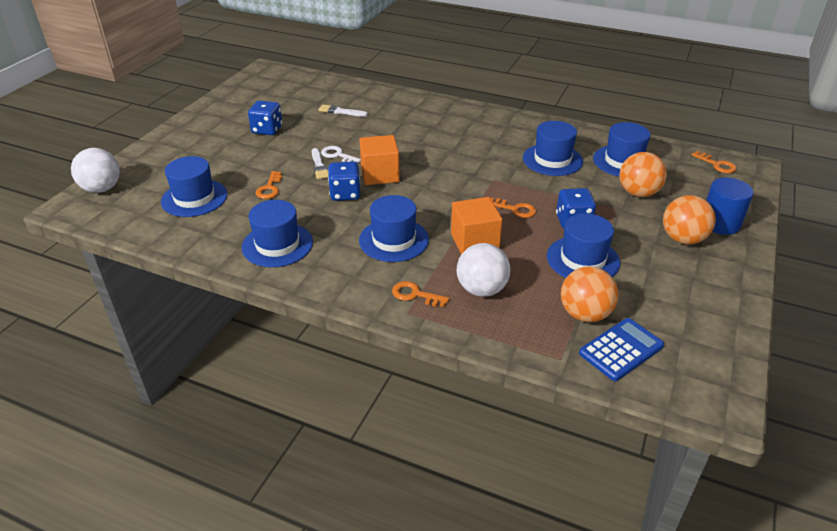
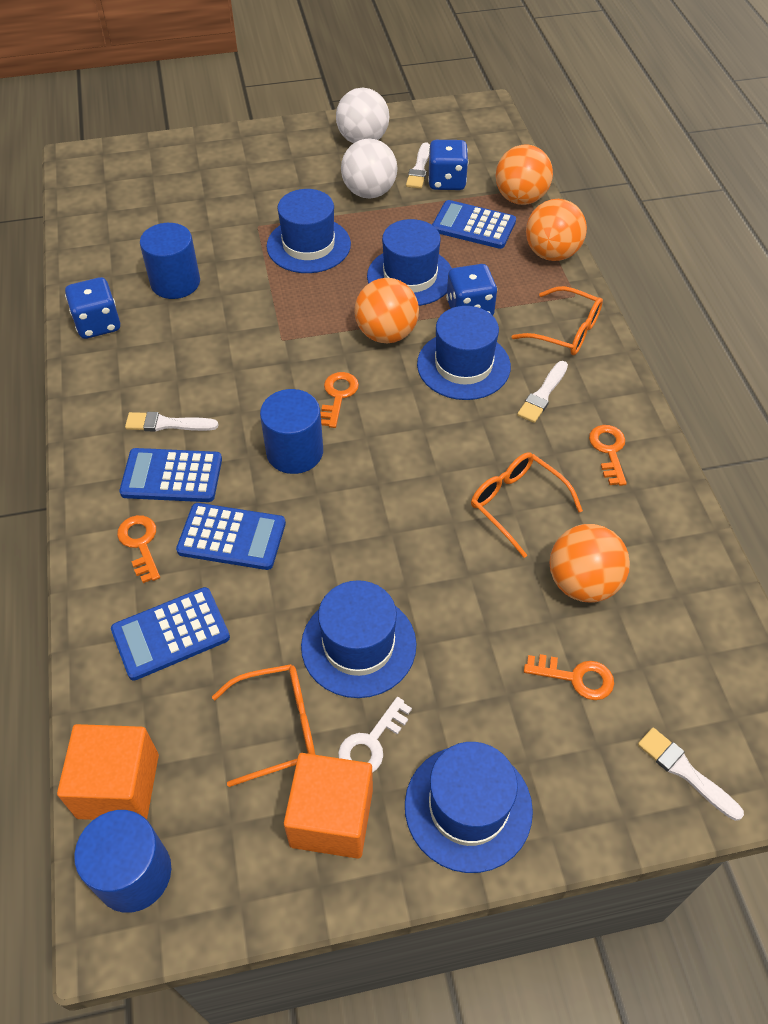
blue calculator: 1 -> 4
blue cylinder: 1 -> 3
blue hat: 6 -> 5
orange ball: 3 -> 4
orange glasses: 0 -> 3
white brush: 2 -> 4

